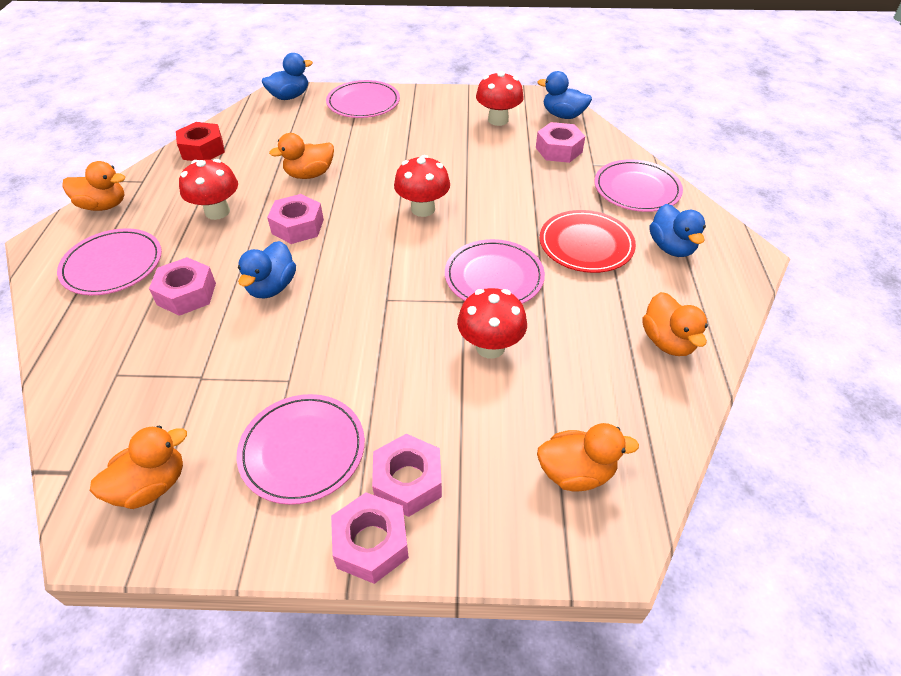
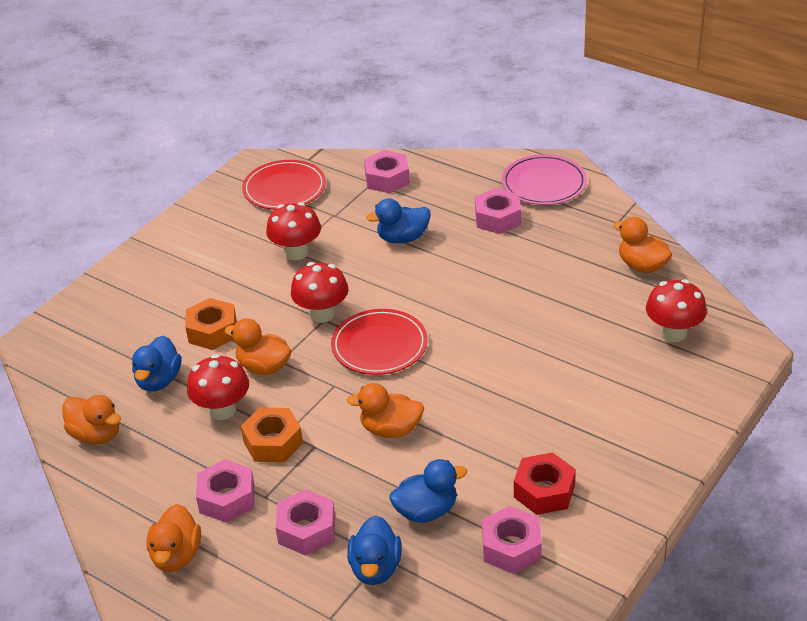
orange nut: 0 -> 2
pink plate: 5 -> 1
red plate: 1 -> 2

